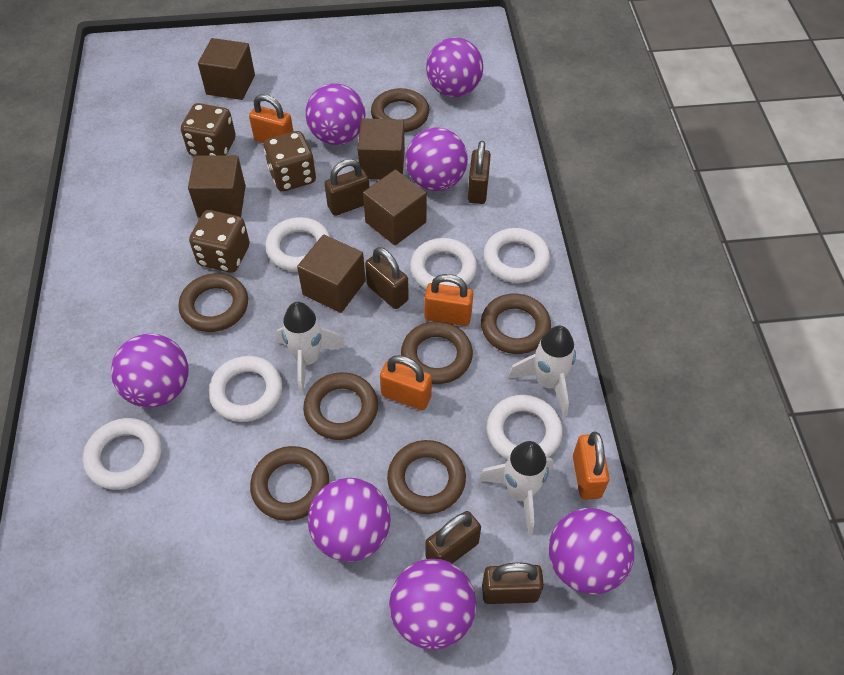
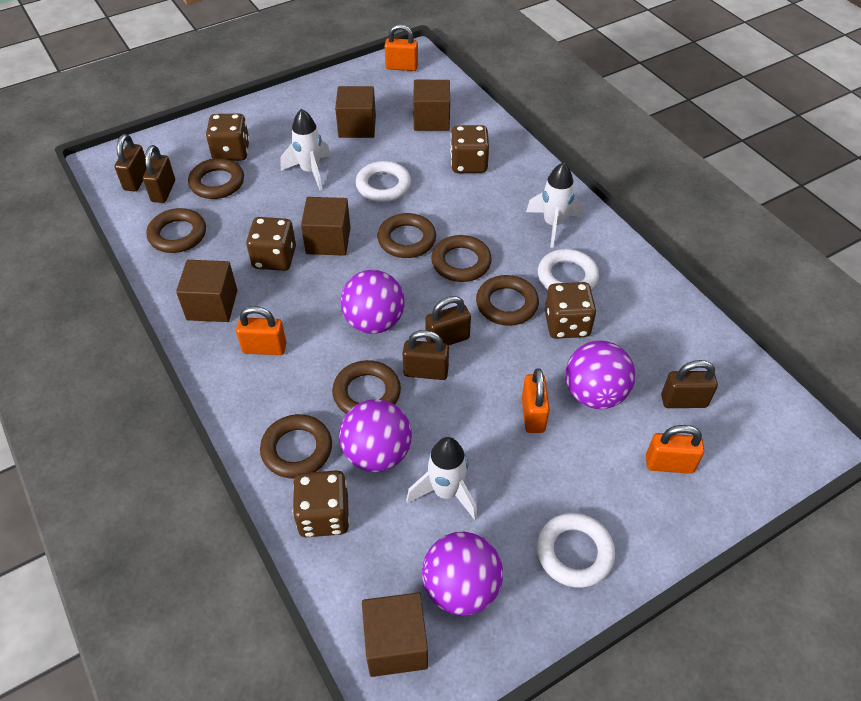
brown dice: 3 -> 5
purple ball: 7 -> 4
white ring: 6 -> 3

